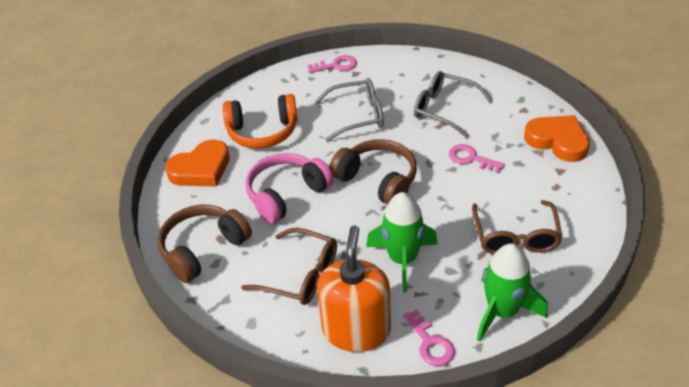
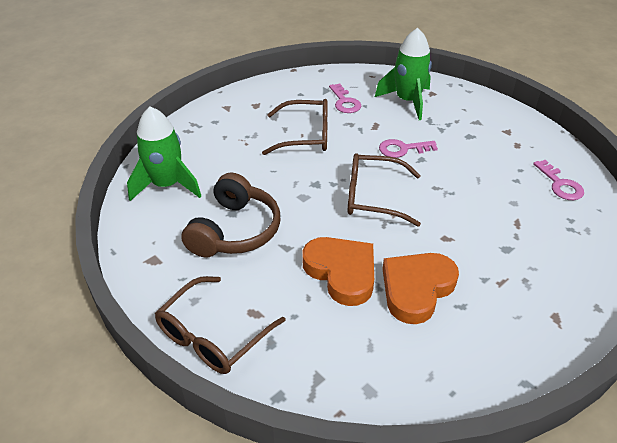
brown glasses: 2 -> 3
brown headphones: 2 -> 1
grey glasses: 2 -> 0
orange headphones: 1 -> 0
orange soap dispenser: 1 -> 0
pink headphones: 1 -> 0

